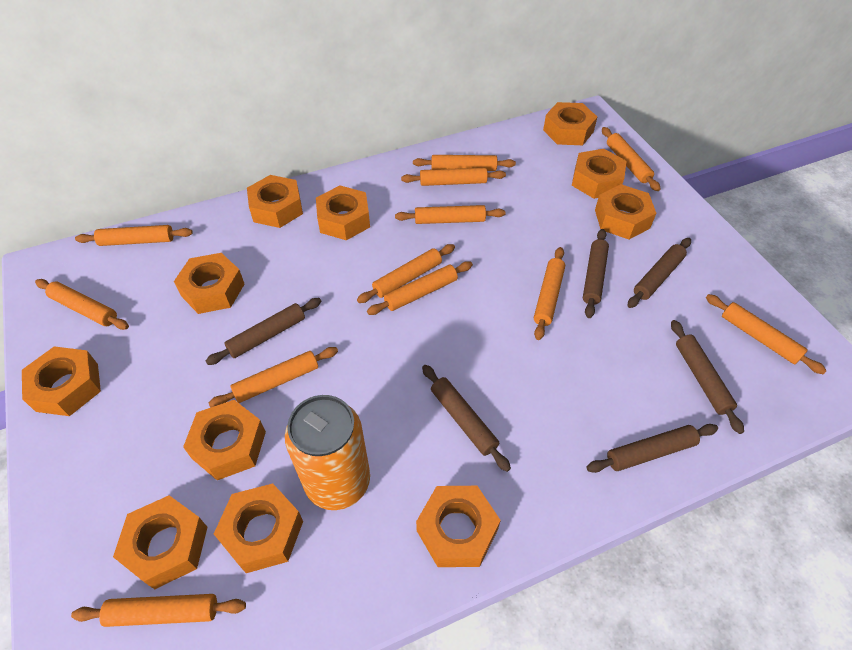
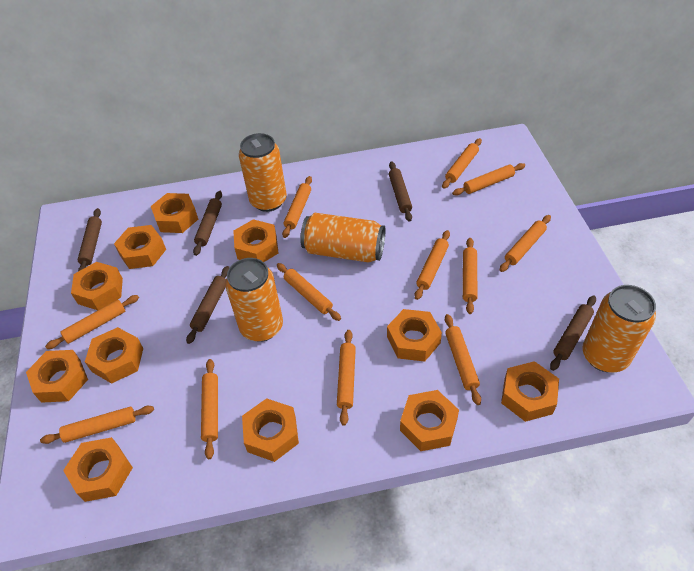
brown rolling pin: 6 -> 5
orange can: 1 -> 4

